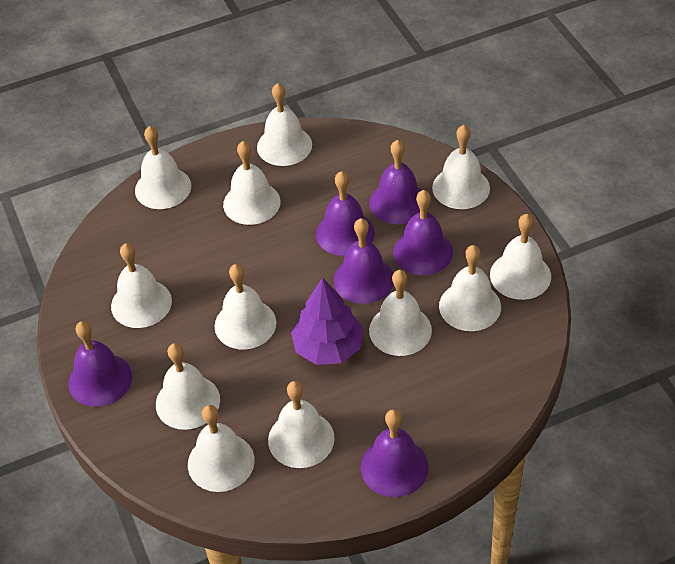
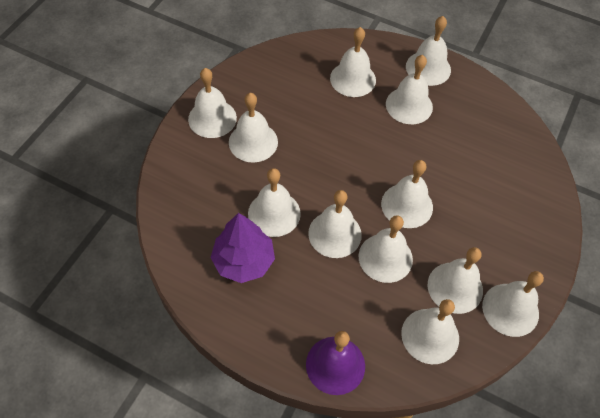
purple bell: 6 -> 1

